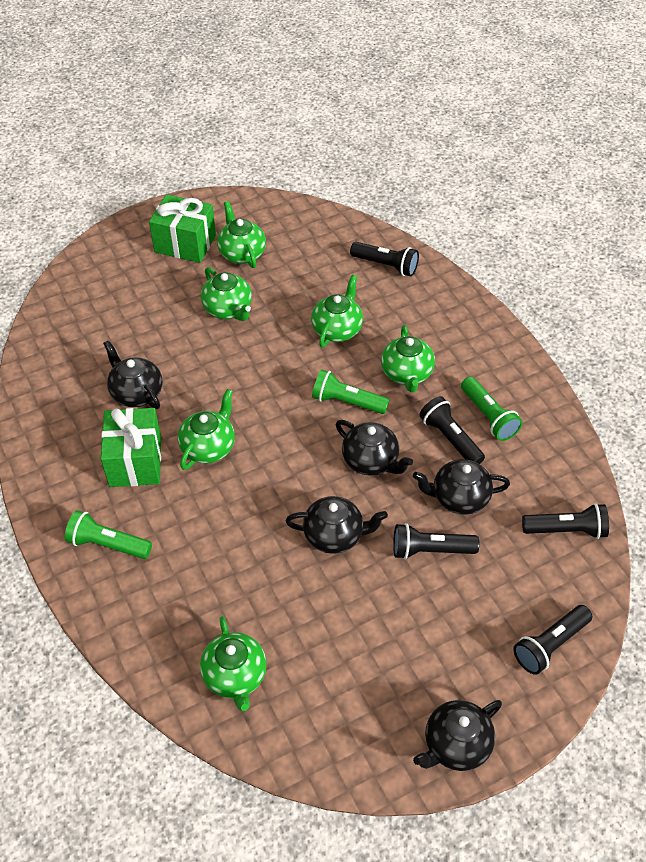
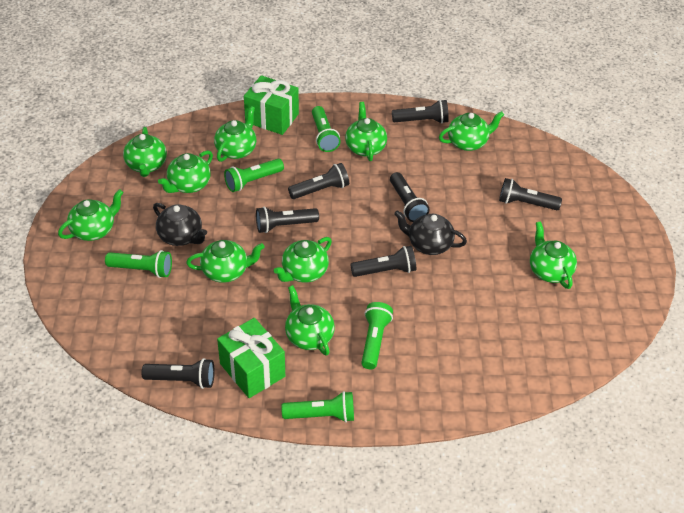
black flashlight: 5 -> 7
black teapot: 5 -> 2
green flashlight: 3 -> 5
green teapot: 6 -> 10

